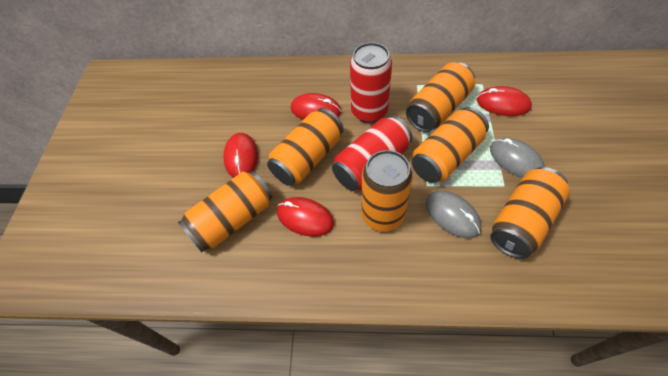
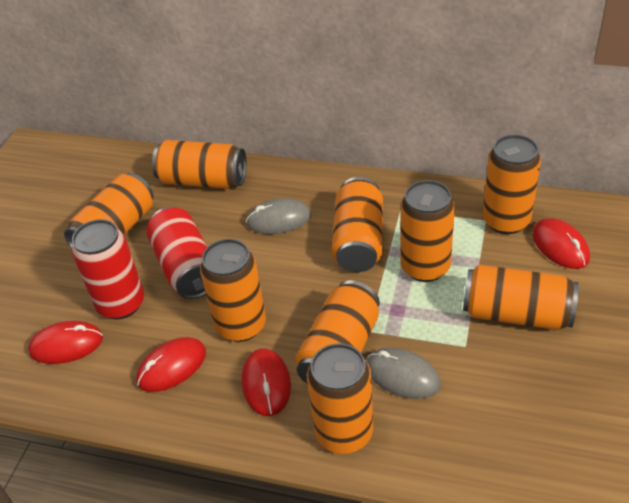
orange can: 6 -> 9

